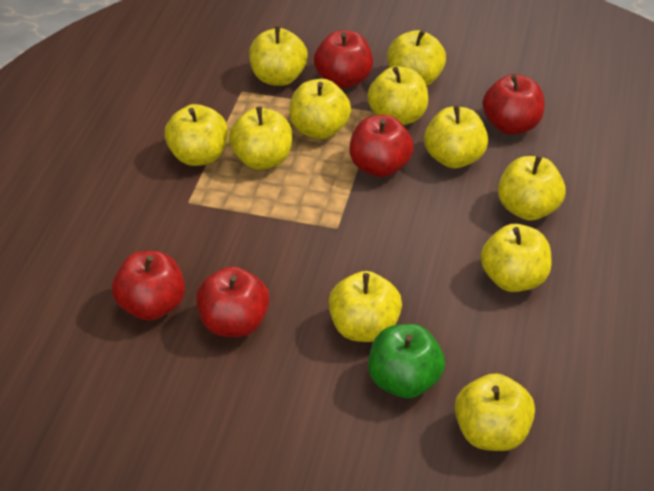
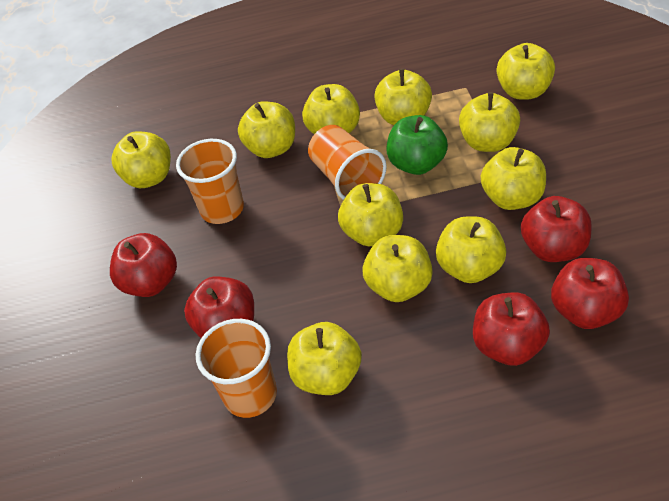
orange cup: 0 -> 3

